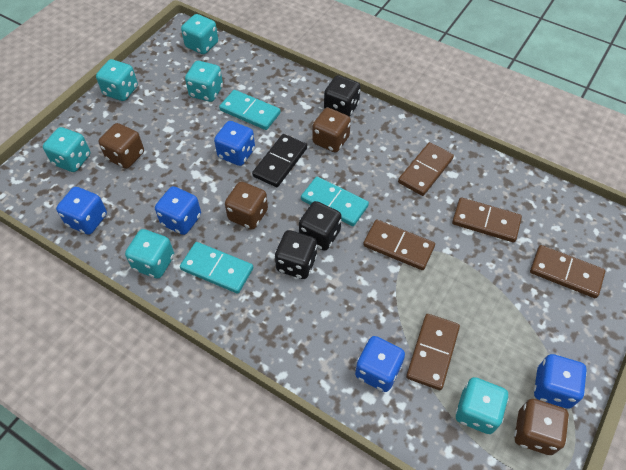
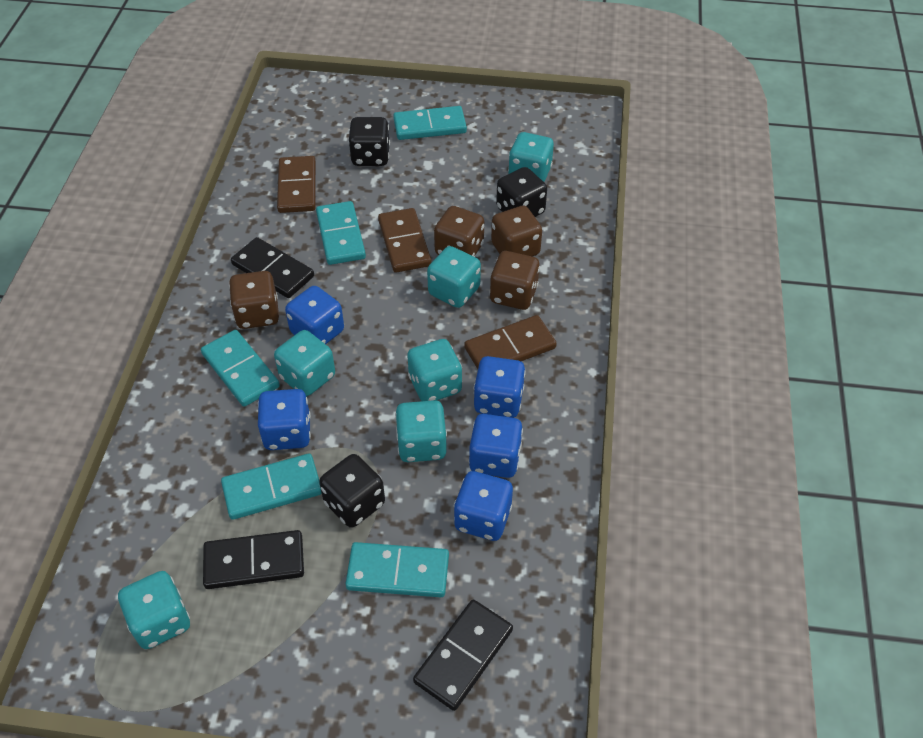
black domino: 1 -> 3
brown domino: 5 -> 3
turquoise domino: 3 -> 5

